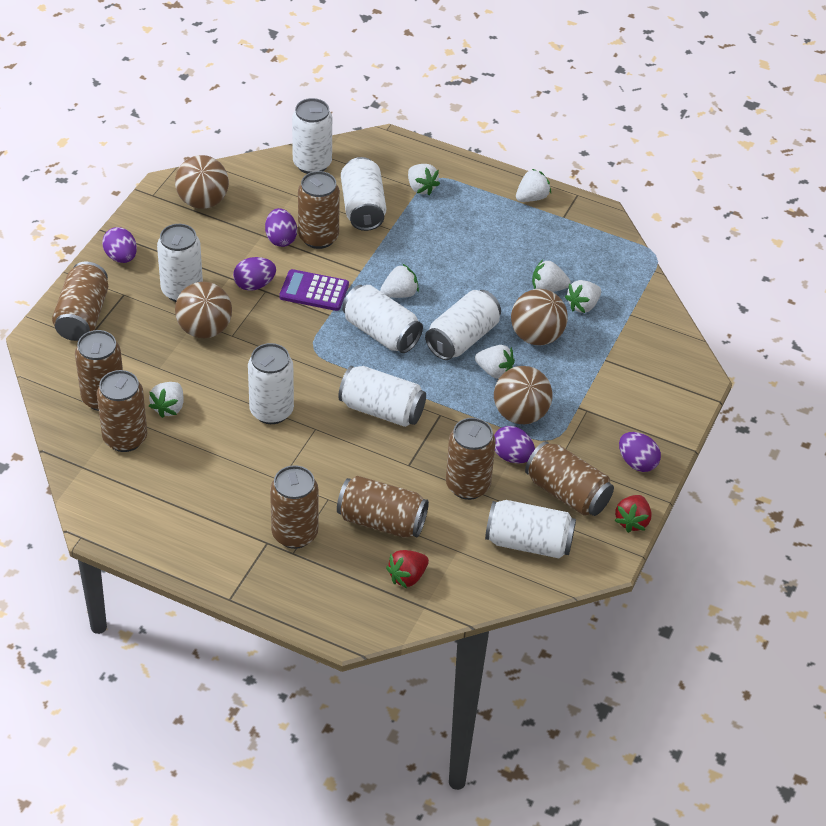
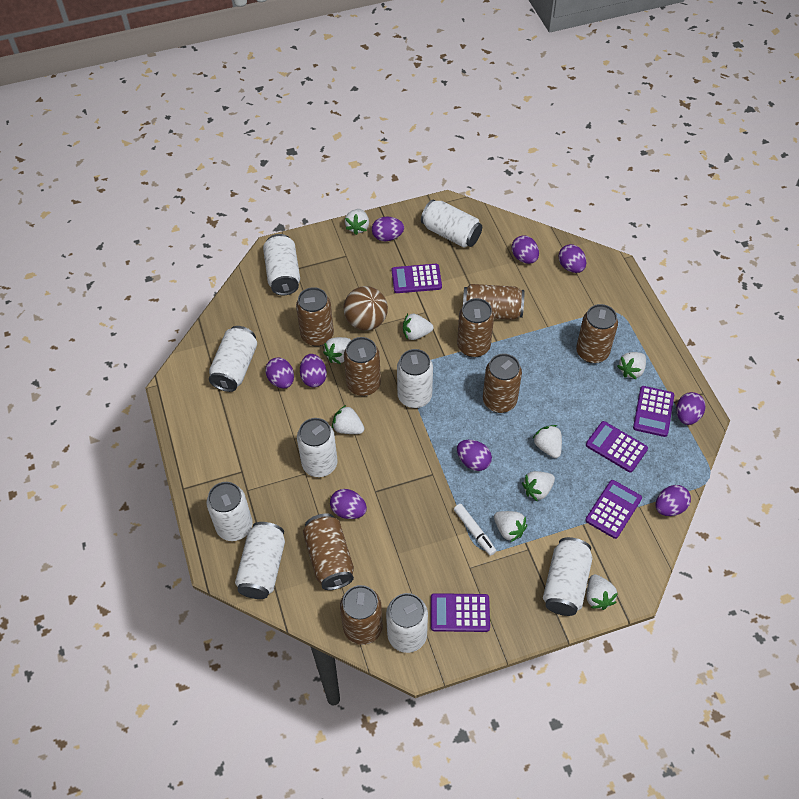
brown ball: 4 -> 1
purple calculator: 1 -> 5
purple egg: 5 -> 9
red strawberry: 2 -> 0
white can: 8 -> 9
white marker: 0 -> 1
white strawberry: 7 -> 9

